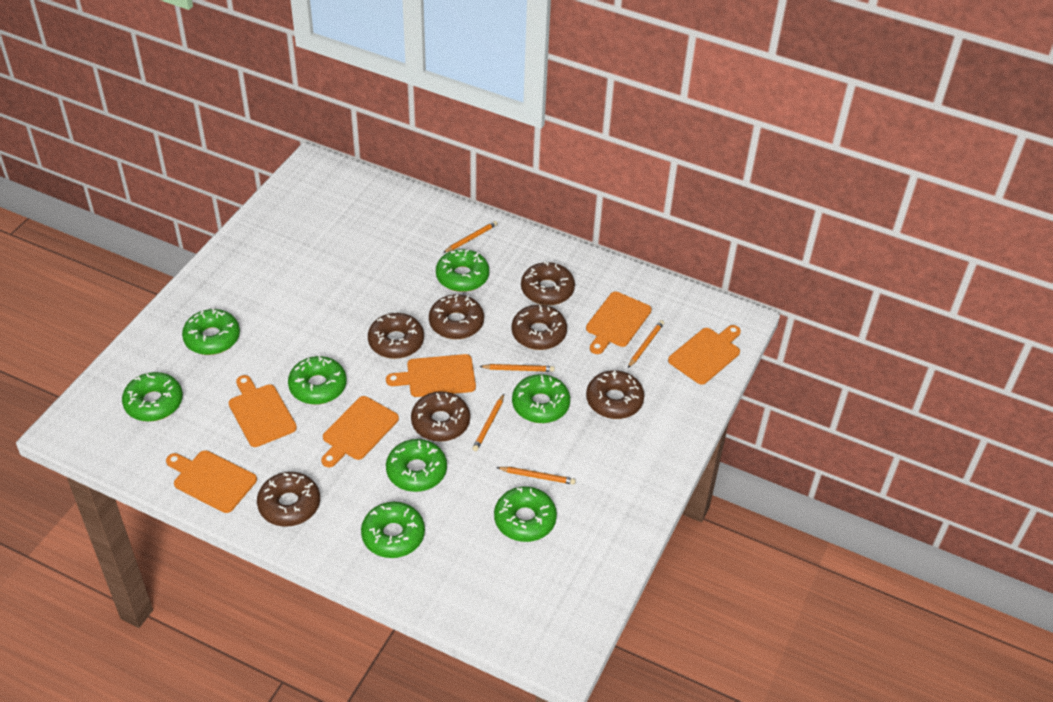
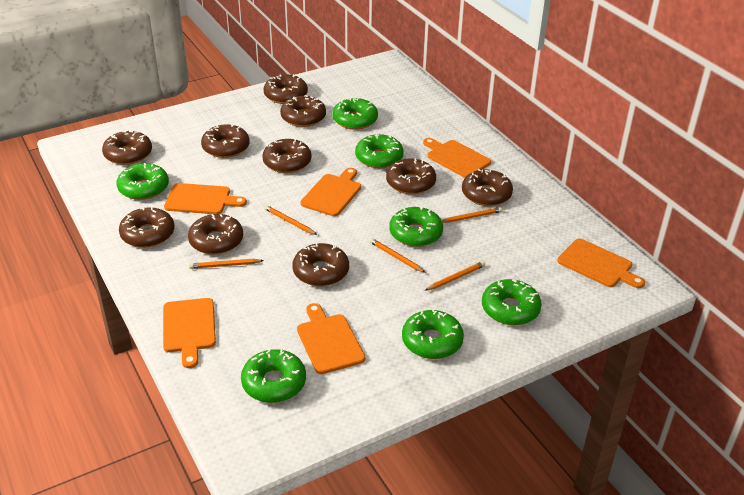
brown donut: 7 -> 10
green donut: 8 -> 7

